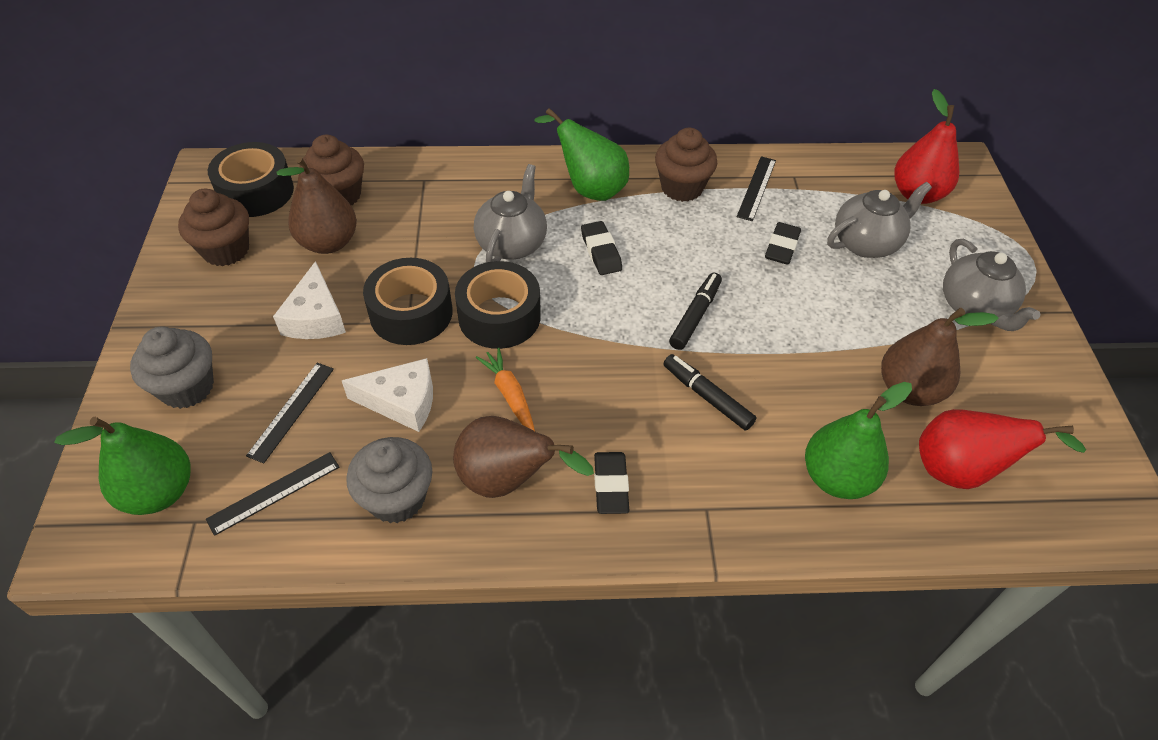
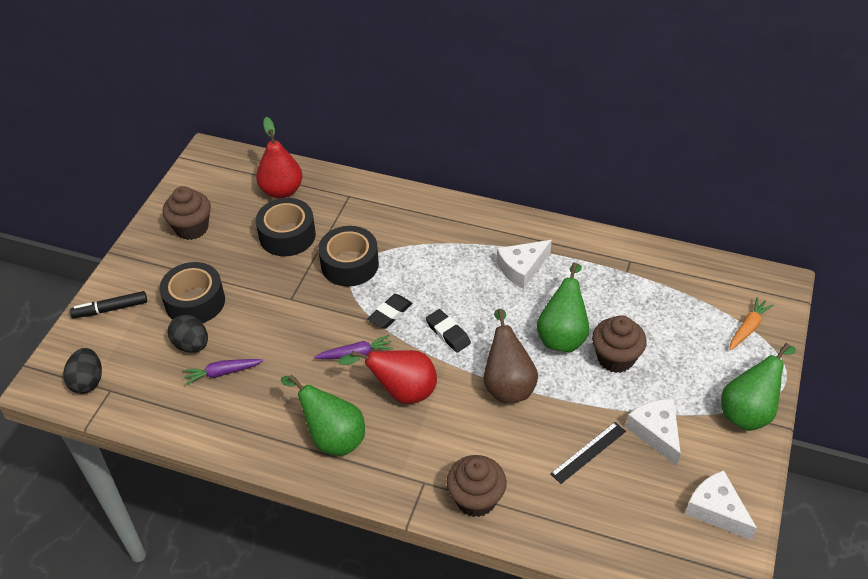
black egg: 0 -> 2
black eraser: 3 -> 2
black marker: 2 -> 1
black ruler: 3 -> 1
brown pear: 3 -> 1
grey cupcake: 2 -> 0
grey teapot: 3 -> 0
purple carrot: 0 -> 2
white cheese: 2 -> 3

